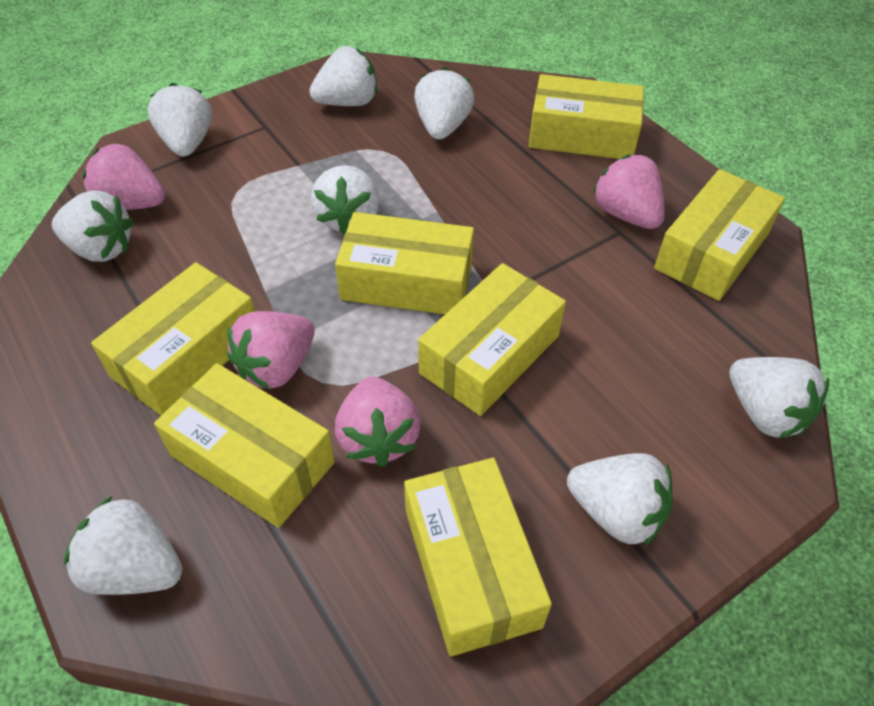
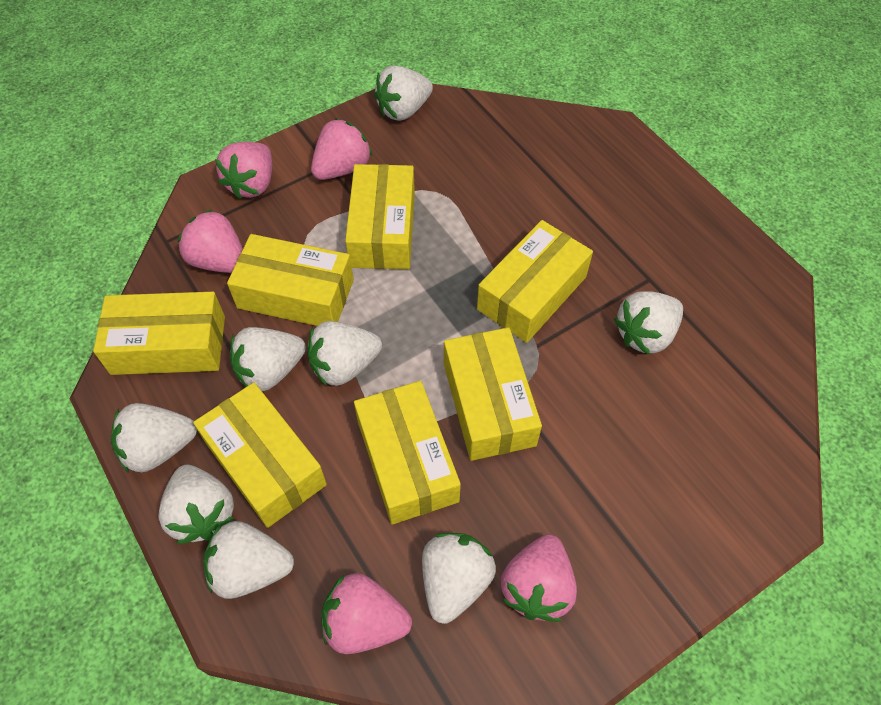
pink strawberry: 4 -> 5

